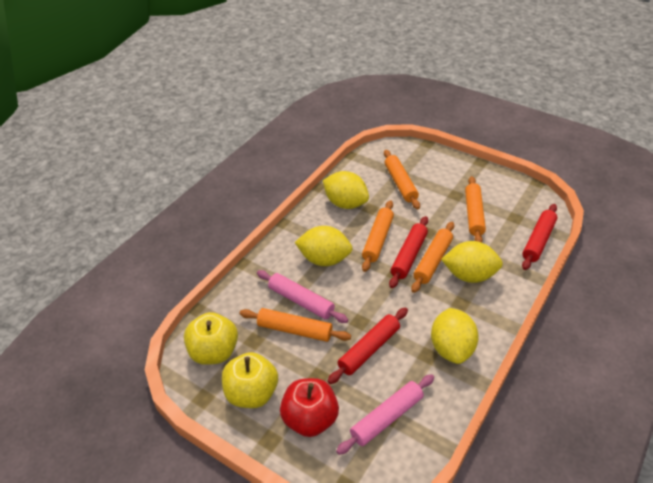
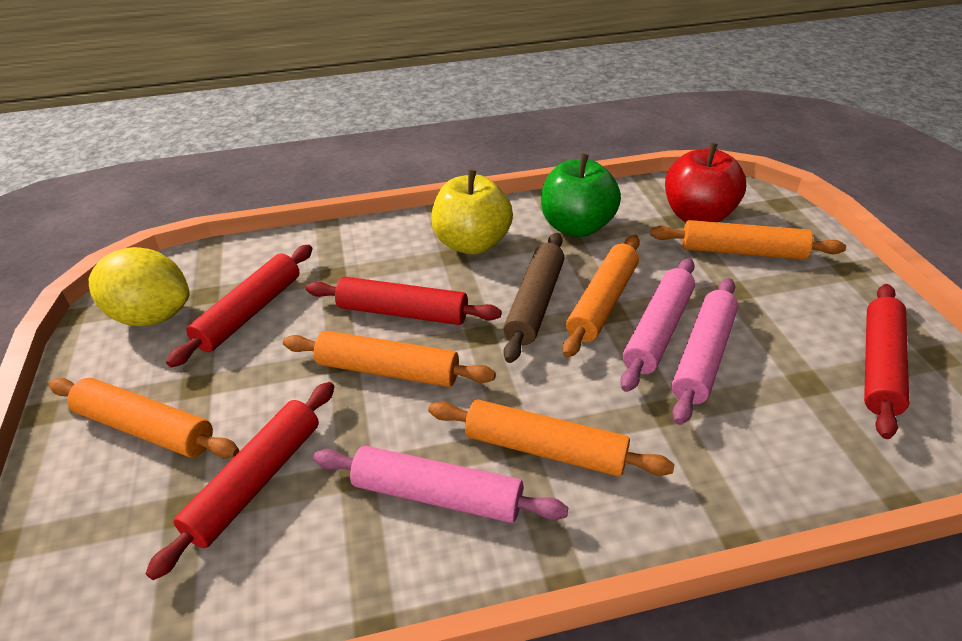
brown rolling pin: 0 -> 1
green apple: 0 -> 1
pink rolling pin: 2 -> 3
red rolling pin: 3 -> 4
yellow apple: 2 -> 1
yellow lemon: 4 -> 1

